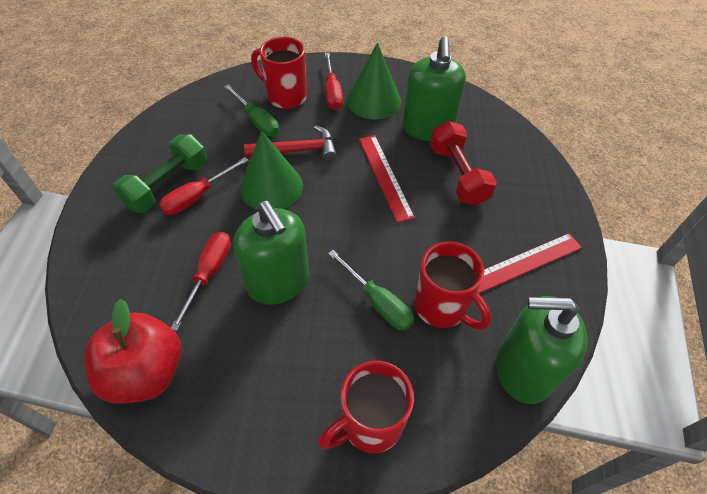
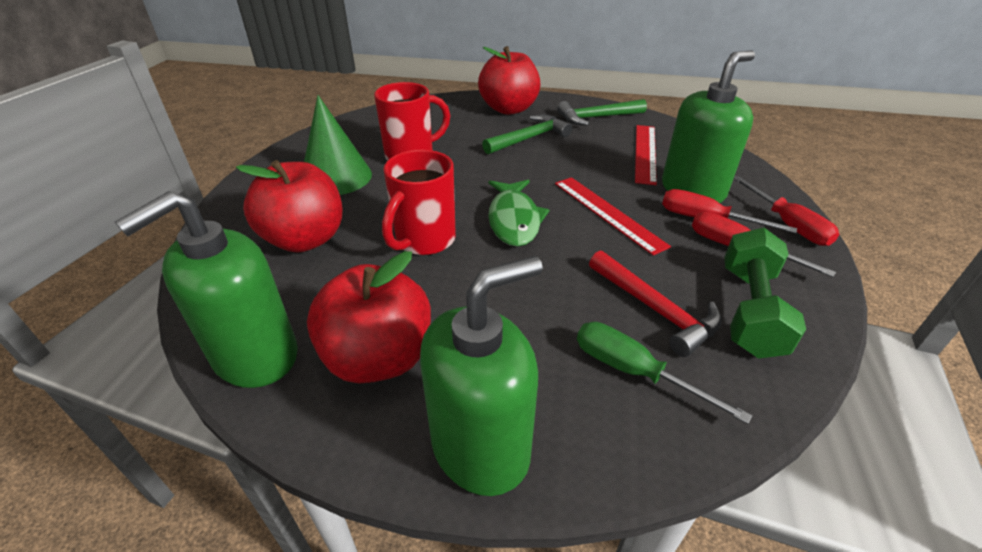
green cone: 2 -> 1
green fish: 0 -> 1
green hammer: 0 -> 2
green screwdriver: 2 -> 1
red apple: 1 -> 3
red dumbbell: 1 -> 0
red mug: 3 -> 2

